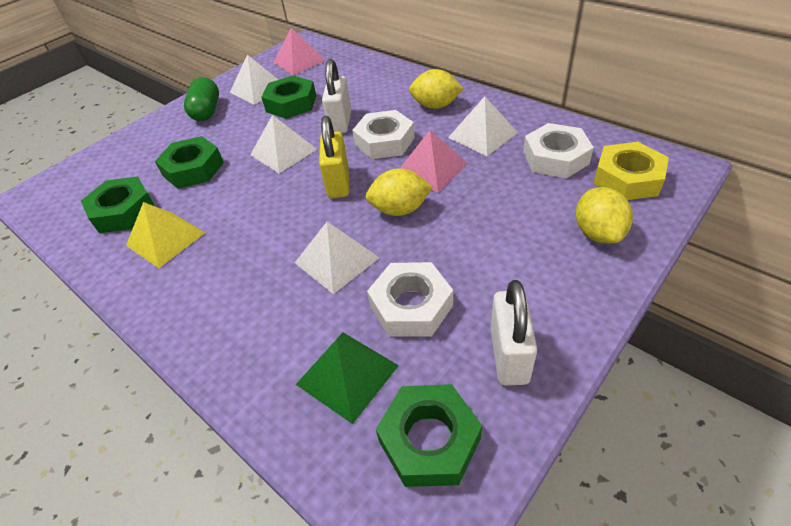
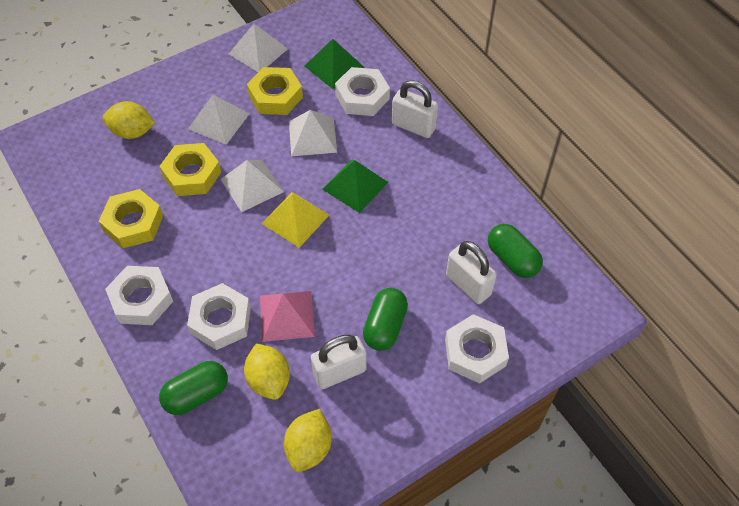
green capsule: 1 -> 3
green nut: 4 -> 0
green pyramid: 1 -> 2
pink pyramid: 2 -> 1
white nut: 3 -> 4
white padlock: 2 -> 3
yellow nut: 1 -> 3
yellow padlock: 1 -> 0

